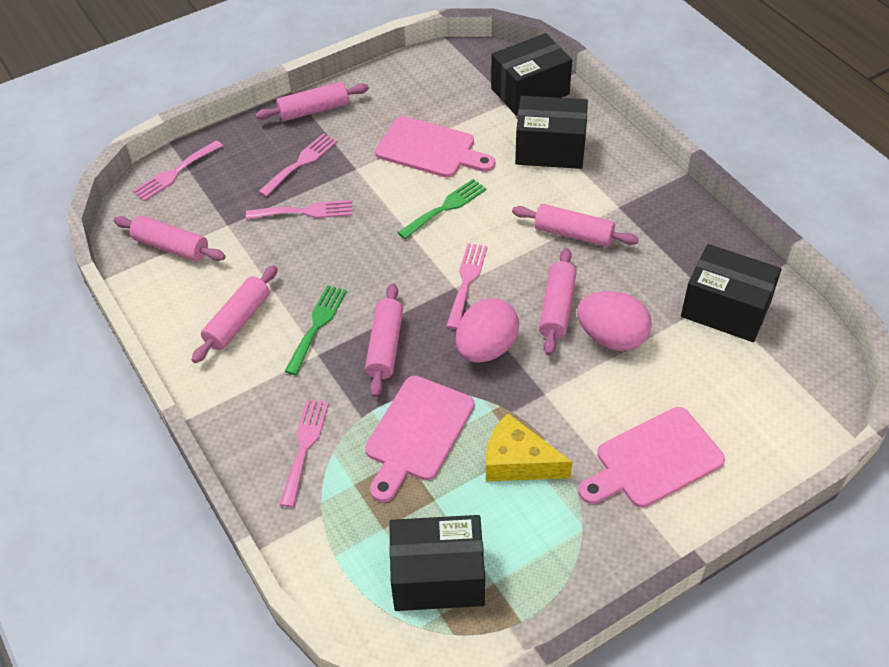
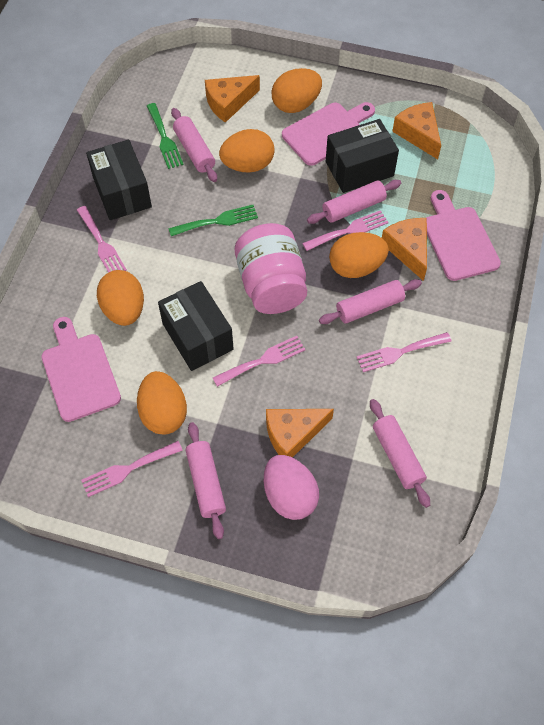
black box: 4 -> 3
orange cheese: 0 -> 4
orange egg: 0 -> 5
pink egg: 2 -> 1
pink jar: 0 -> 1
pink rolling pin: 6 -> 5
yellow cheese: 1 -> 0

